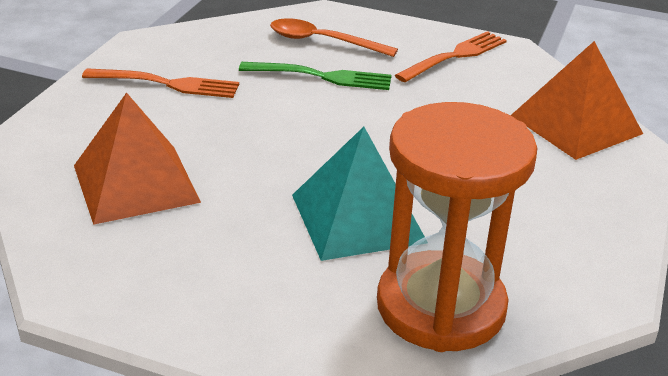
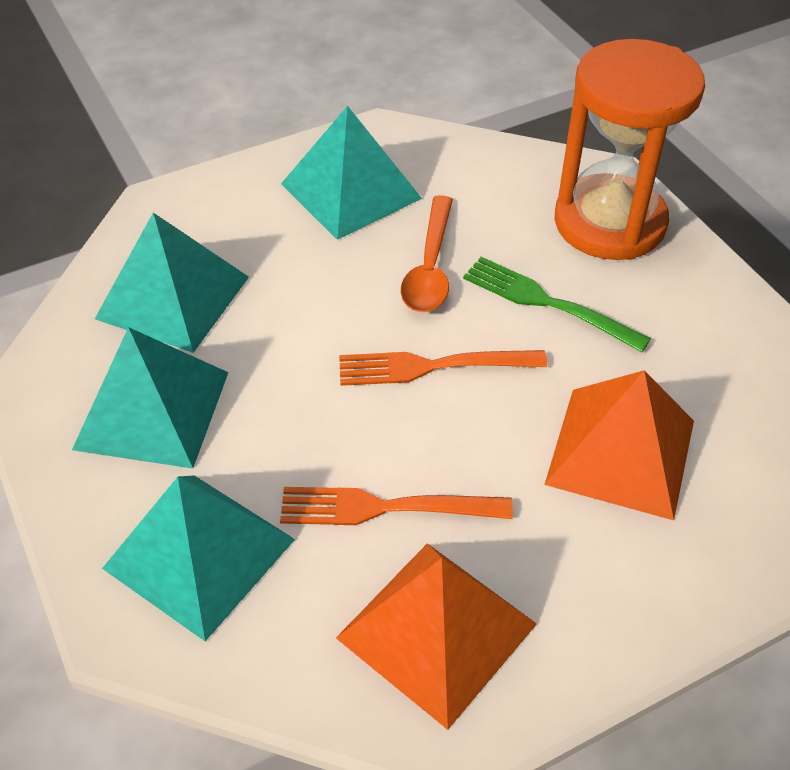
turquoise pyramid: 1 -> 4

